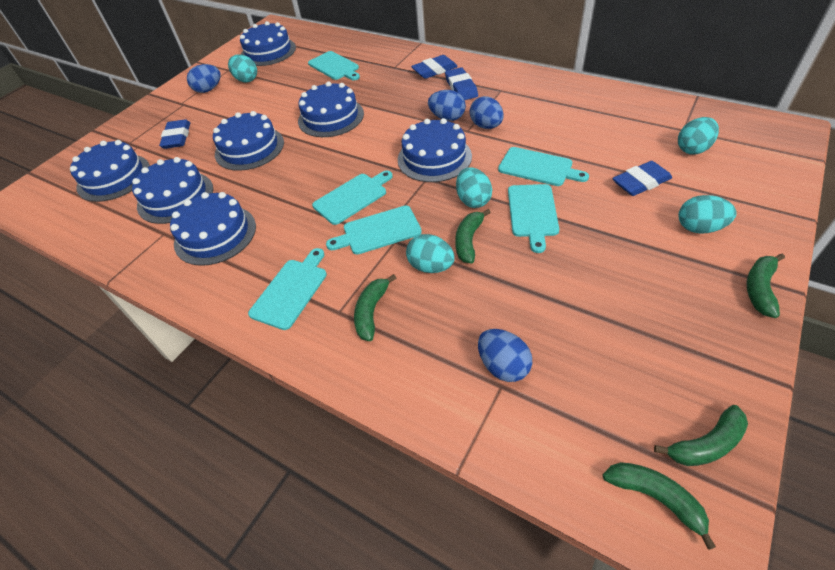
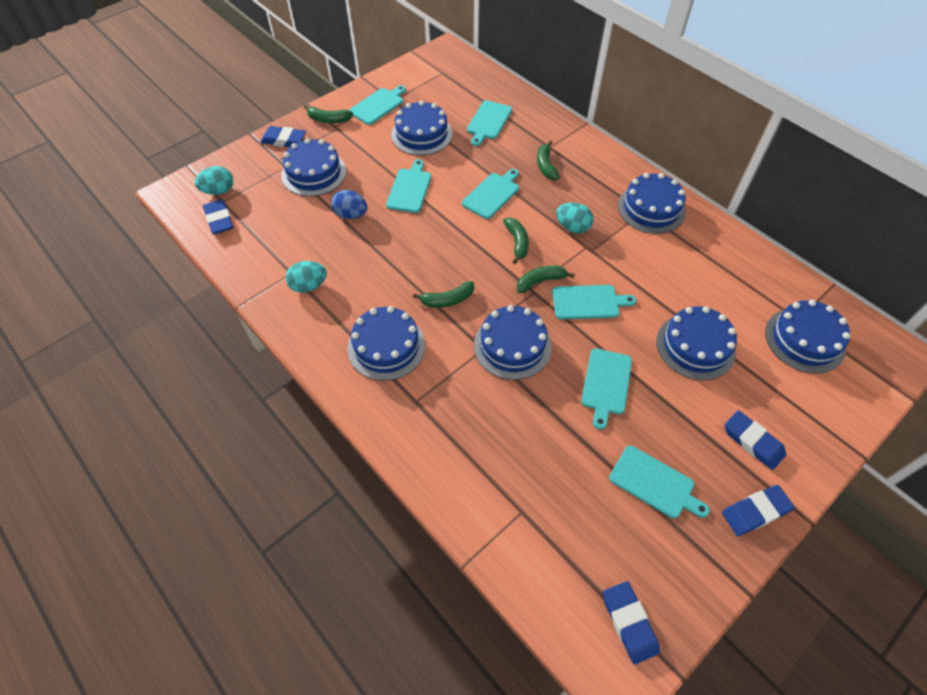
blue egg: 4 -> 1
blue eraser: 4 -> 5
turquoise cutting board: 6 -> 7
turquoise egg: 5 -> 3

